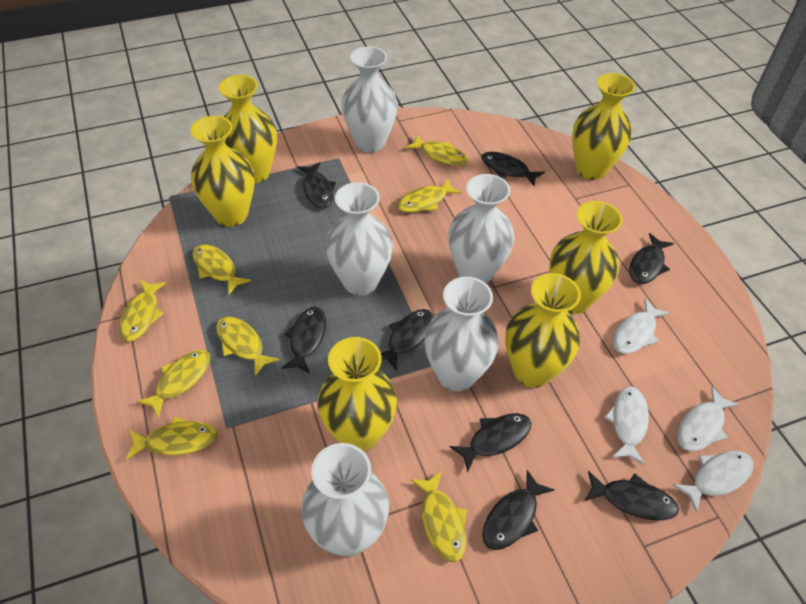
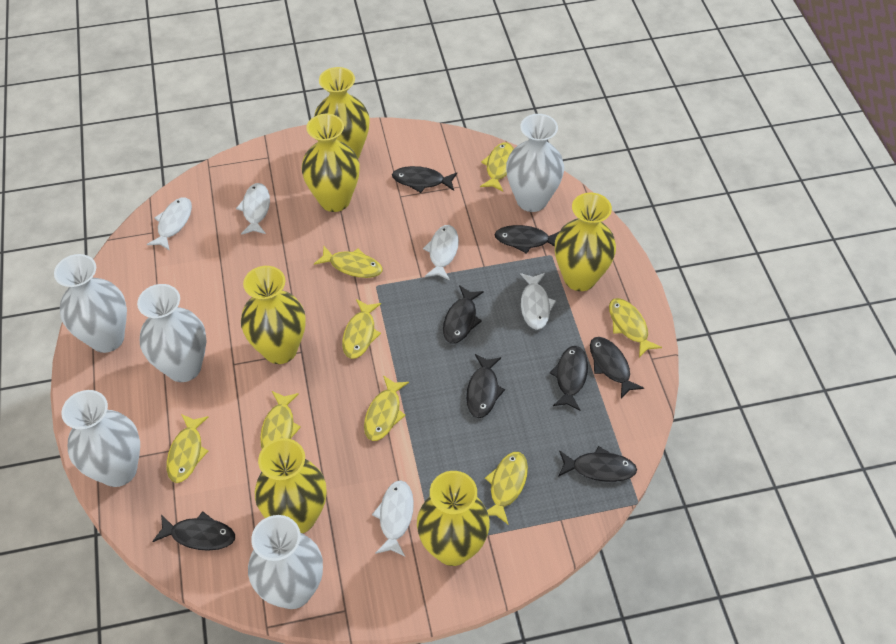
white fish: 4 -> 5

